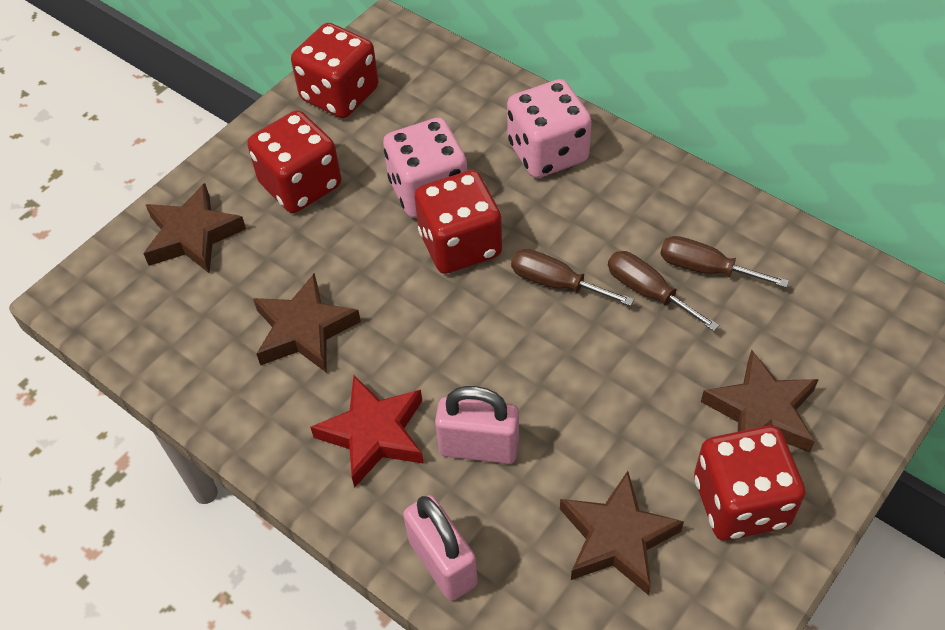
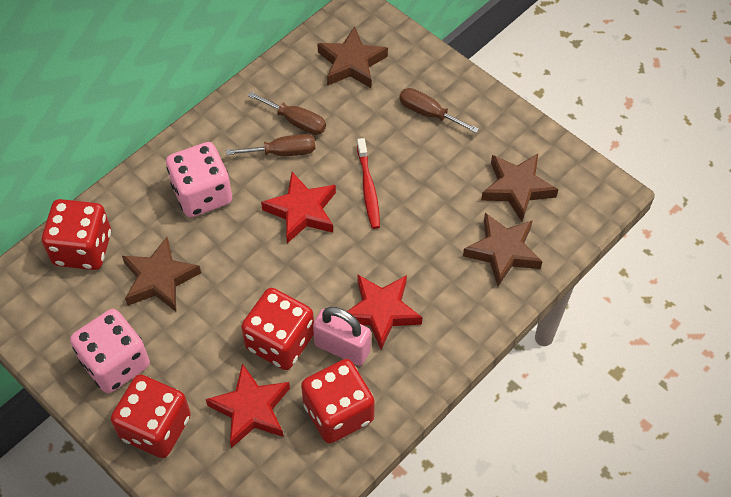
pink padlock: 2 -> 1
red star: 1 -> 3
red toothbrush: 0 -> 1

